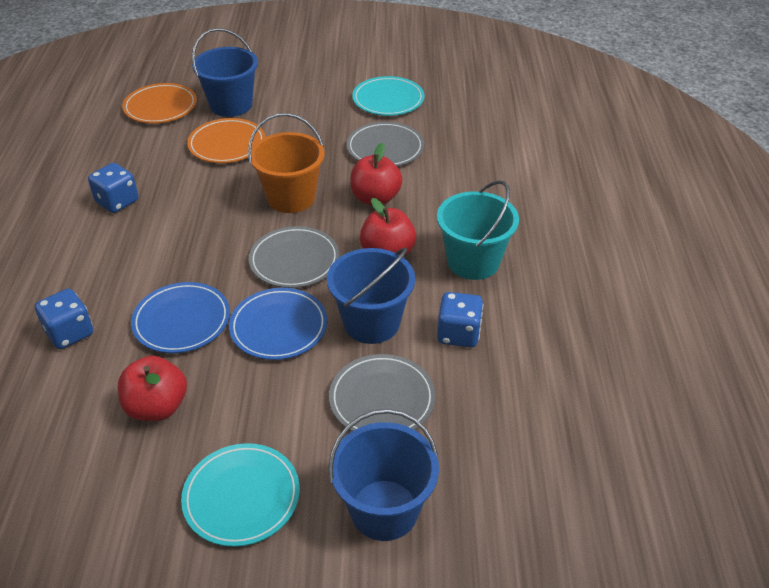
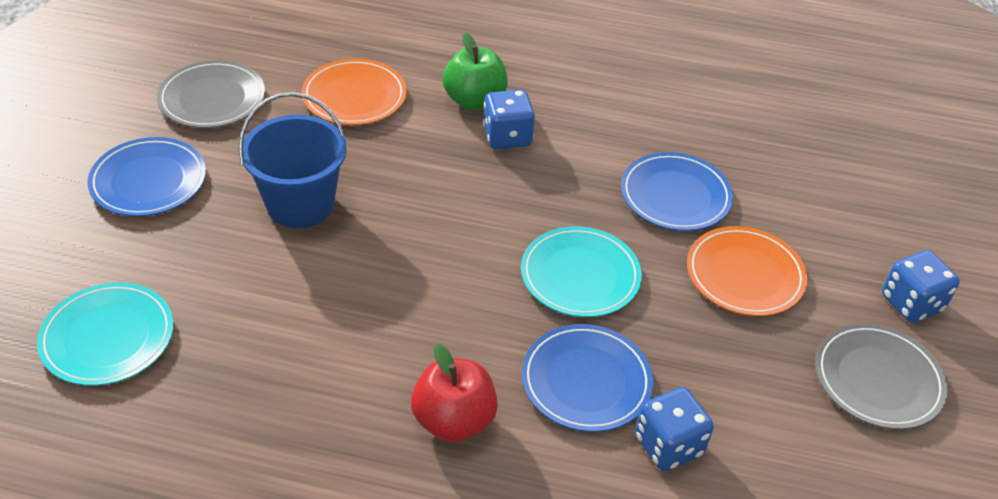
blue bucket: 3 -> 1
blue plate: 2 -> 3
green apple: 0 -> 1
grey plate: 3 -> 2
orange bucket: 1 -> 0
red apple: 3 -> 1
turquoise bucket: 1 -> 0

